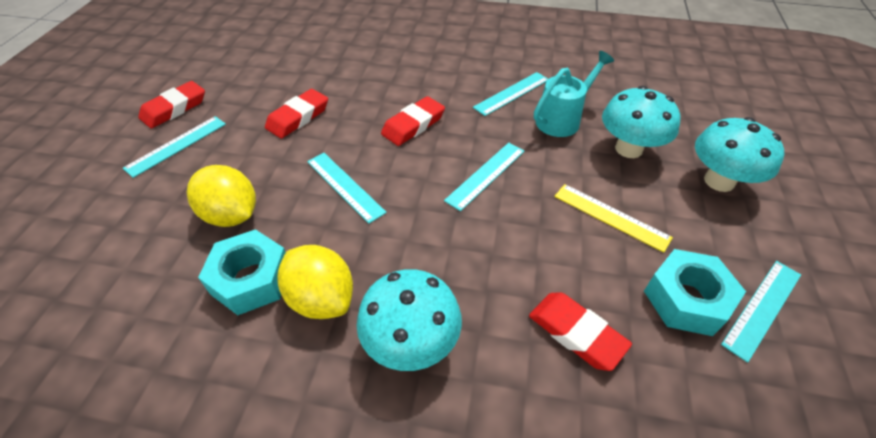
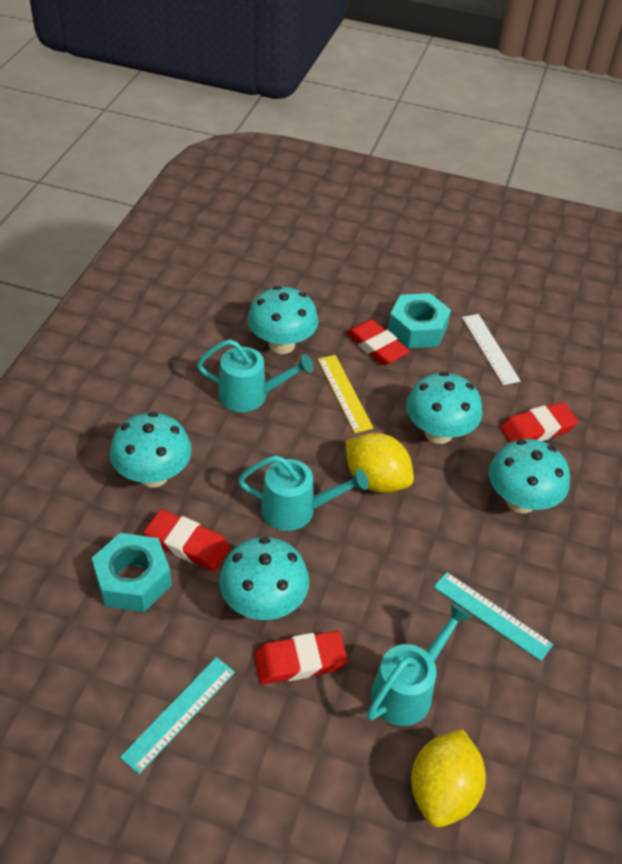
turquoise mushroom: 3 -> 5
turquoise ruler: 5 -> 2
turquoise watering can: 1 -> 3
white ruler: 0 -> 1

